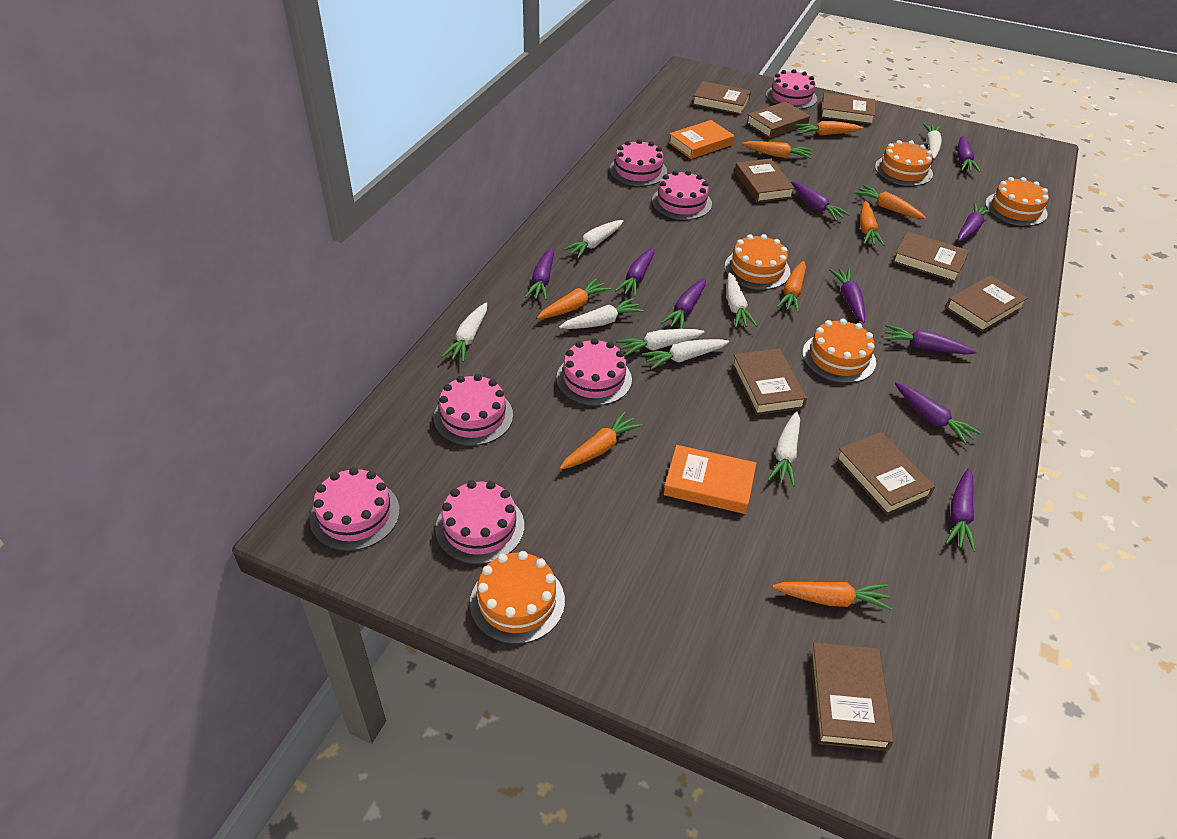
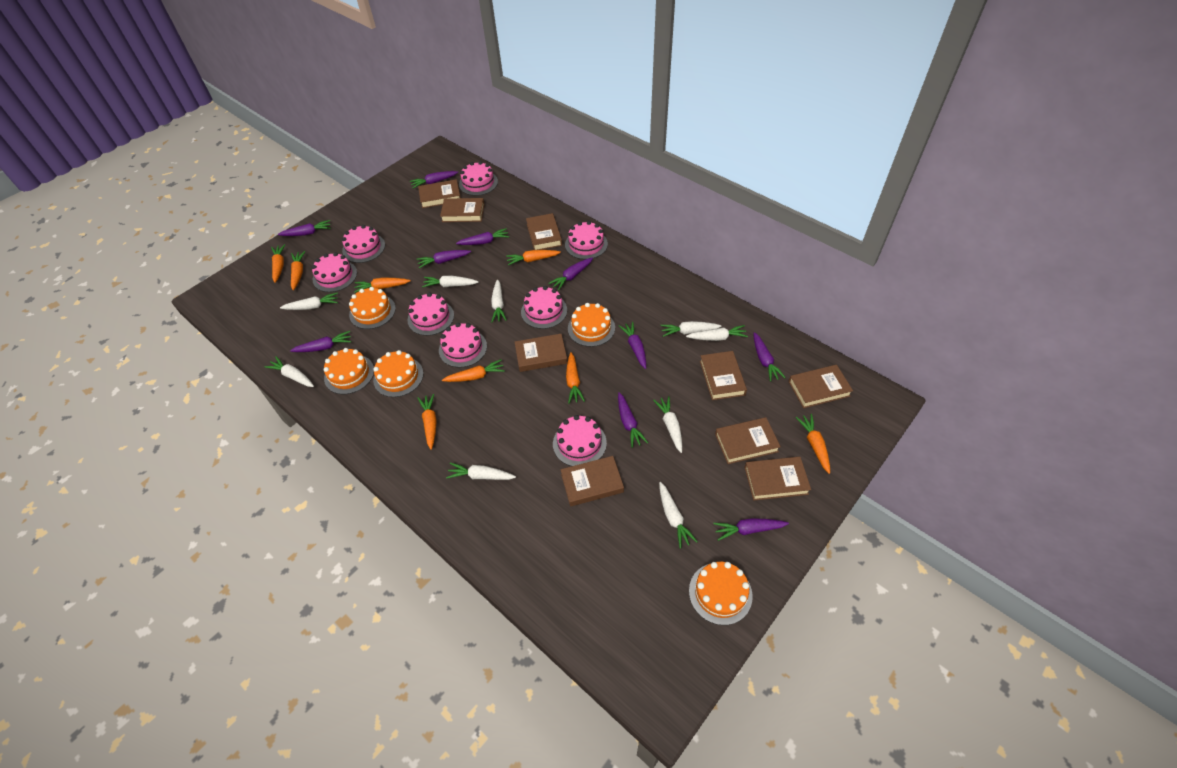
orange book: 2 -> 0
pink cake: 7 -> 8
white carrot: 8 -> 9

